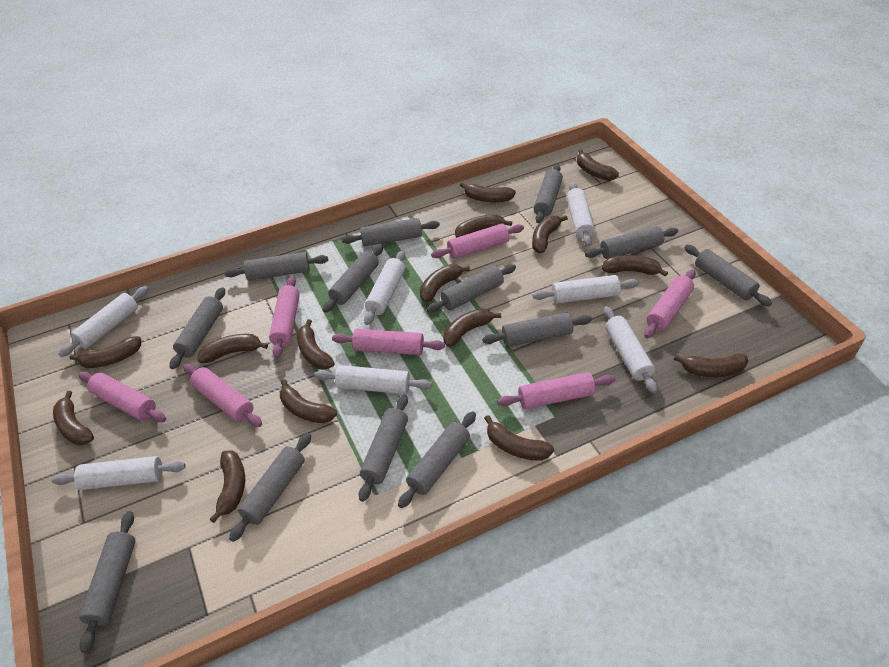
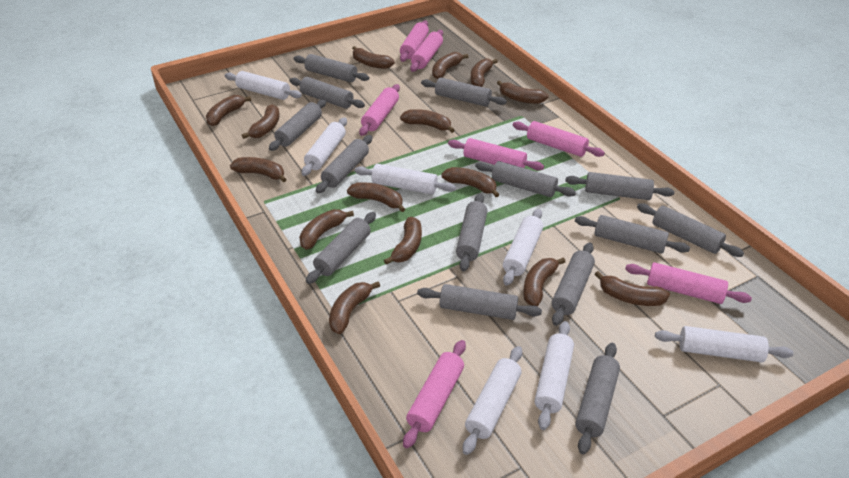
grey rolling pin: 13 -> 14

